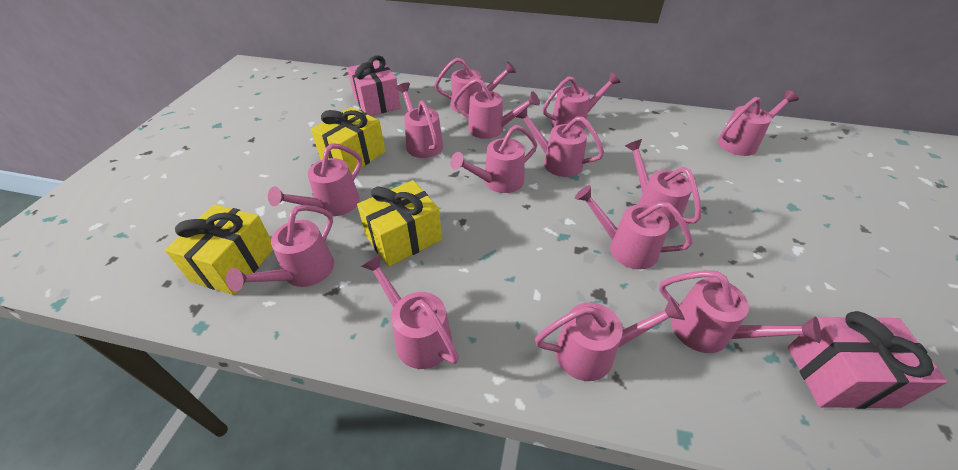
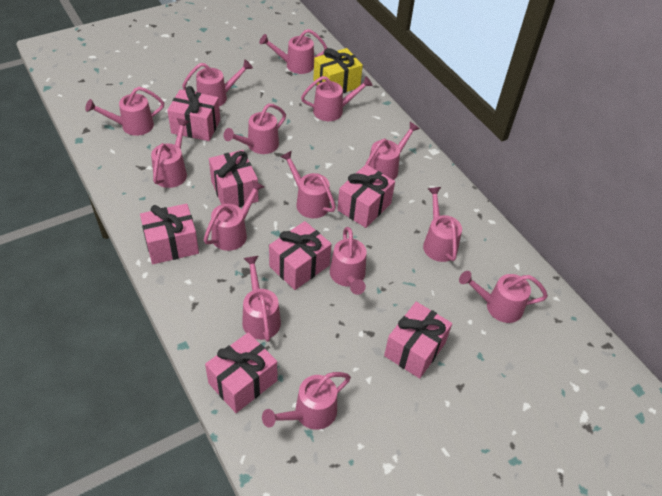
pink gift: 2 -> 7
yellow gift: 3 -> 1

